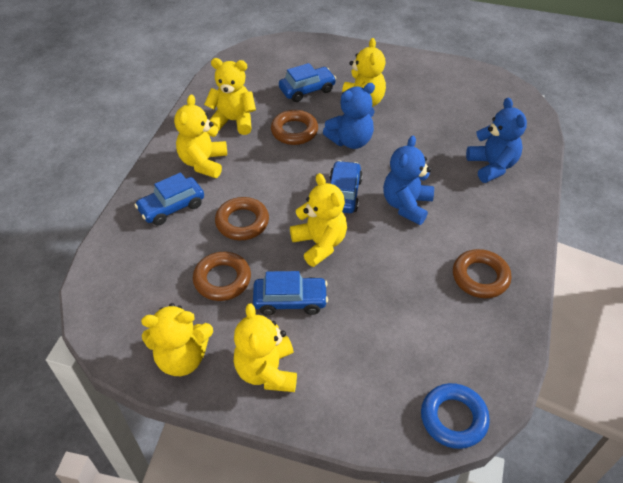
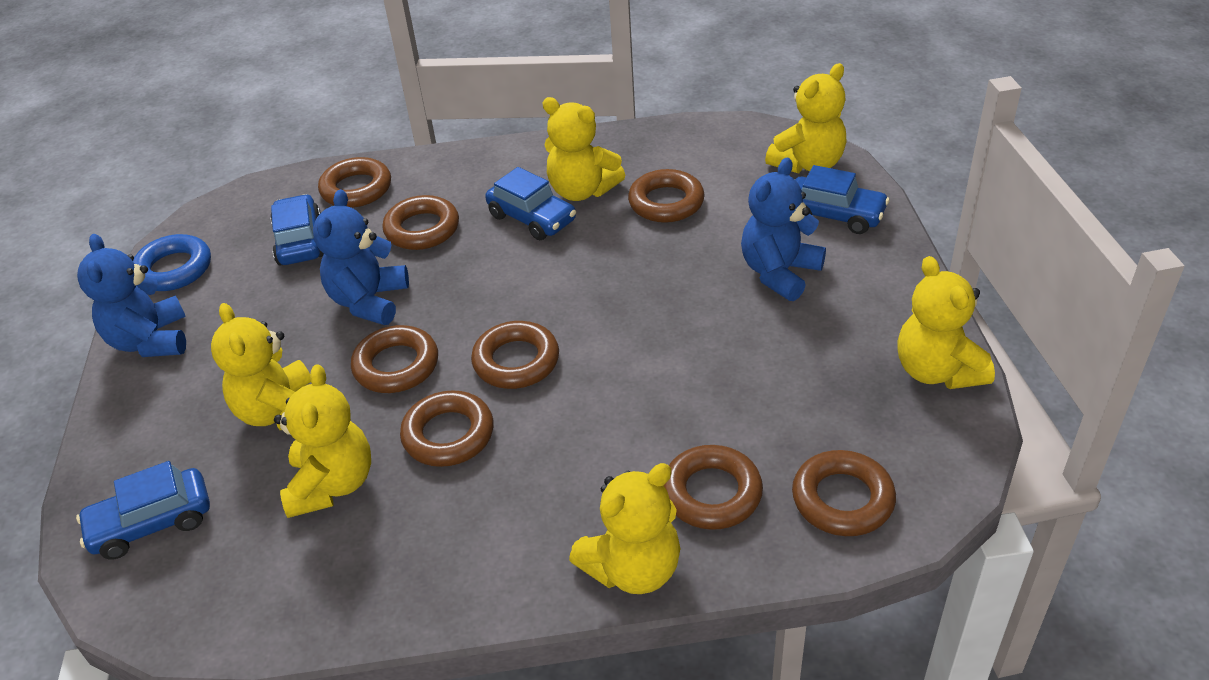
brown ring: 4 -> 8

